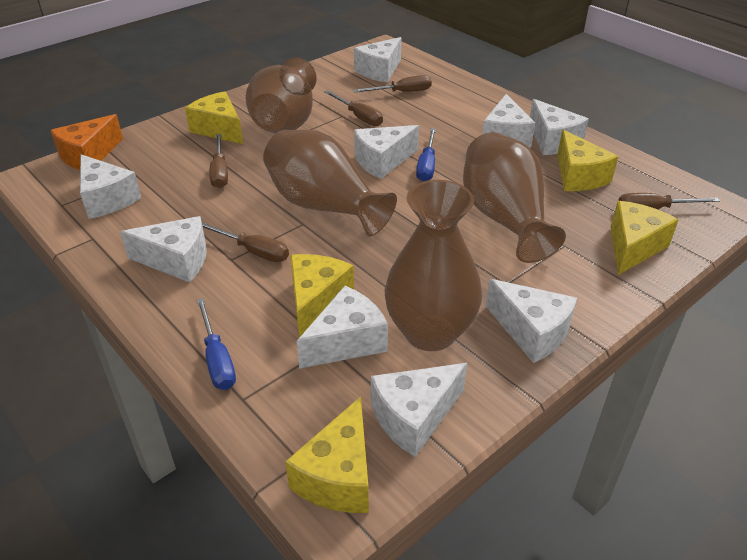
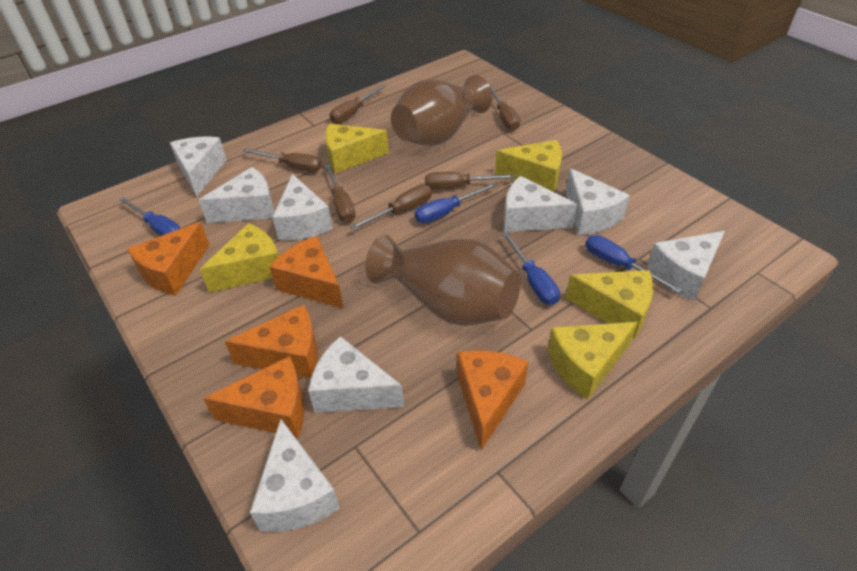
blue screwdriver: 2 -> 4
brown screwdriver: 5 -> 6
brown vase: 4 -> 2
orange cheese: 1 -> 5
white cheese: 9 -> 8

